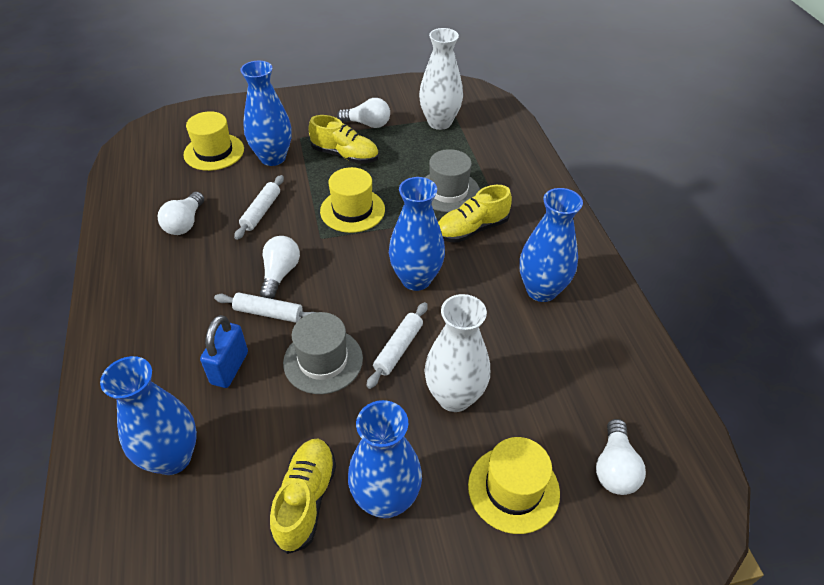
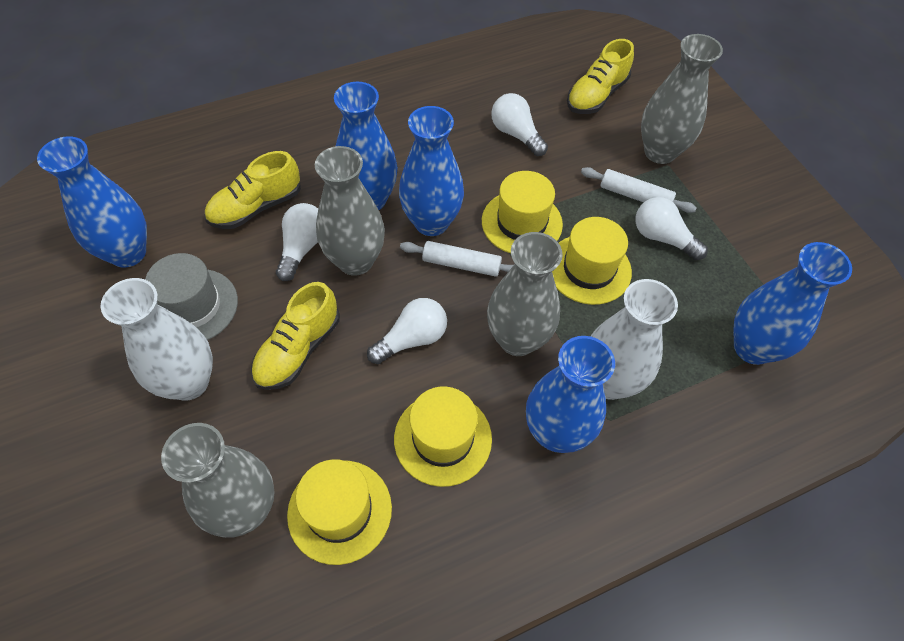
blue padlock: 1 -> 0
grey hat: 2 -> 1
grey vase: 0 -> 4
white rolling pin: 3 -> 2
yellow hat: 3 -> 4

